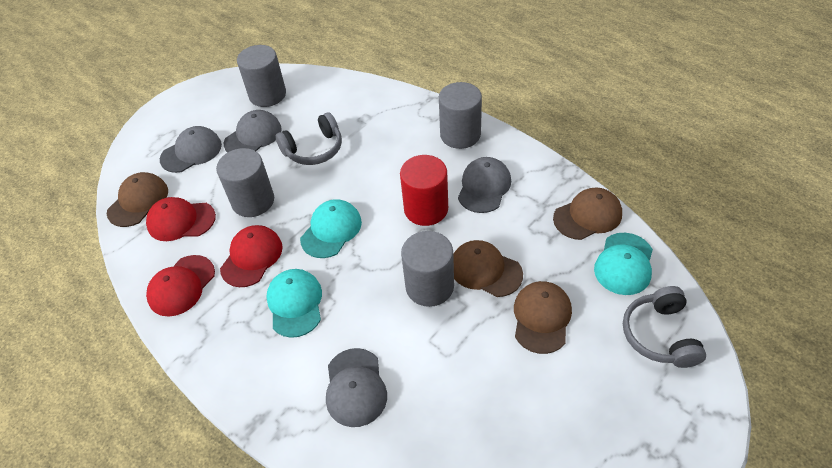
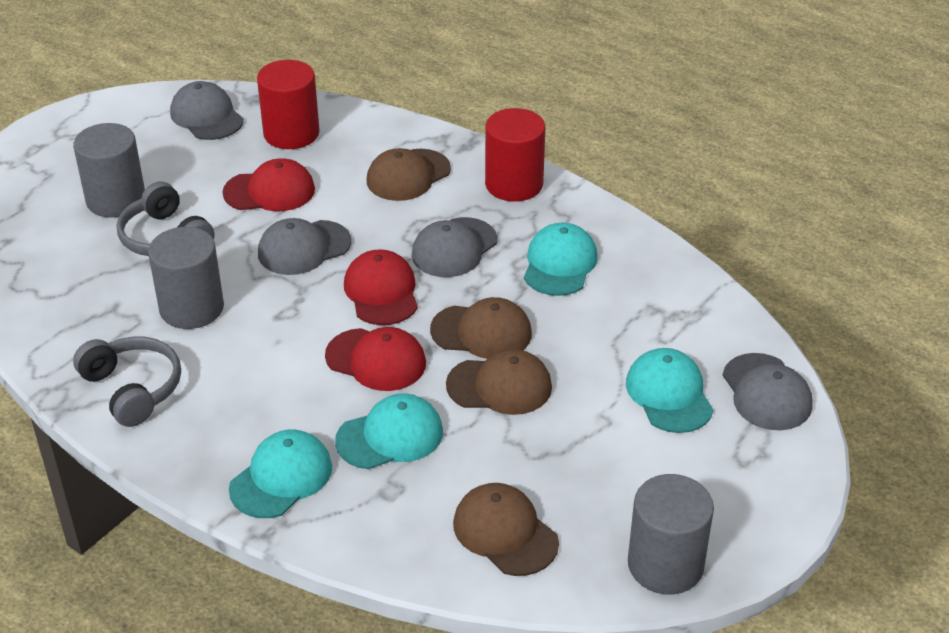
grey cylinder: 4 -> 3
red cylinder: 1 -> 2
turquoise cap: 3 -> 4

